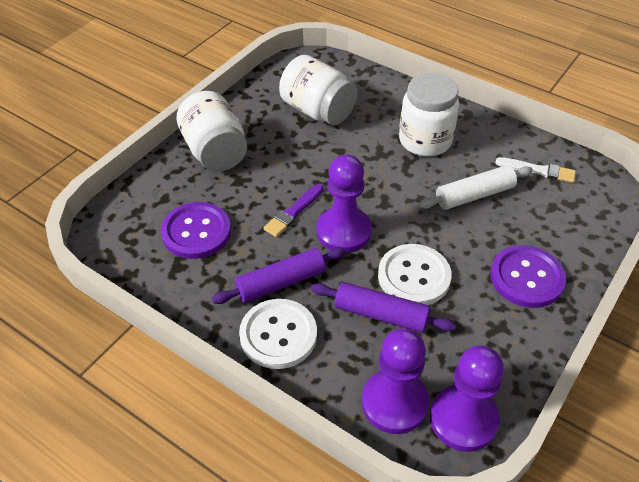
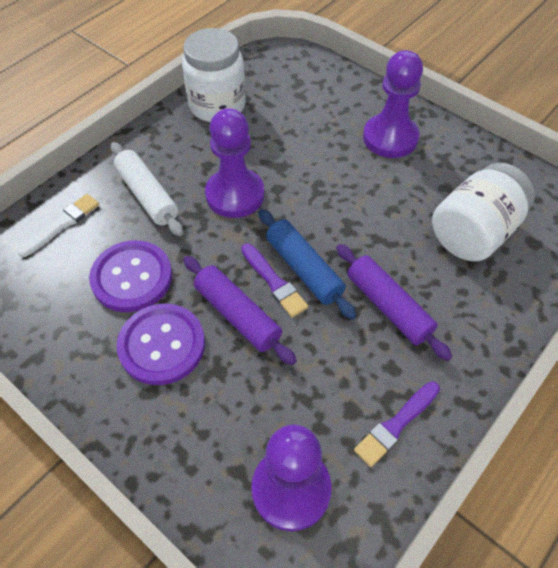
blue rolling pin: 0 -> 1
purple brush: 1 -> 2
white button: 2 -> 0
white jar: 3 -> 2

